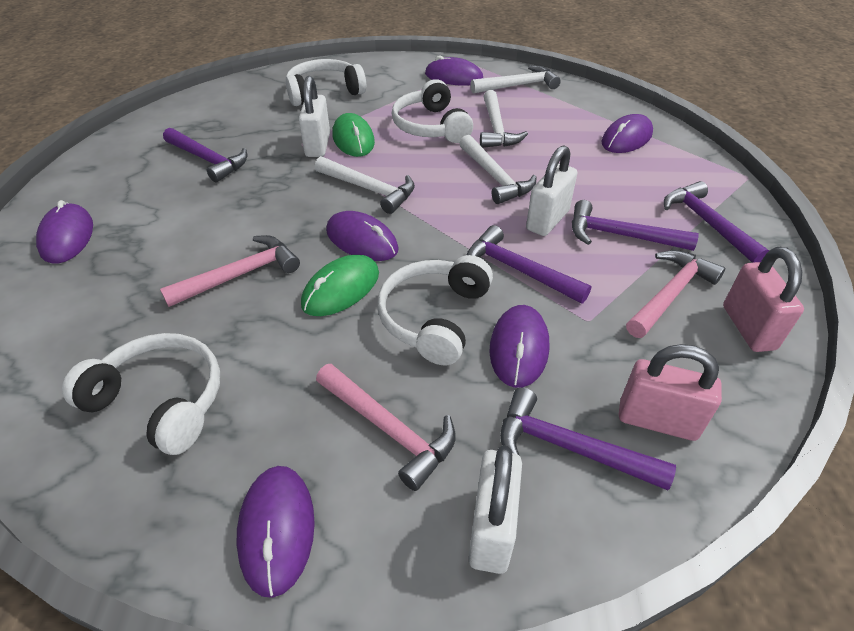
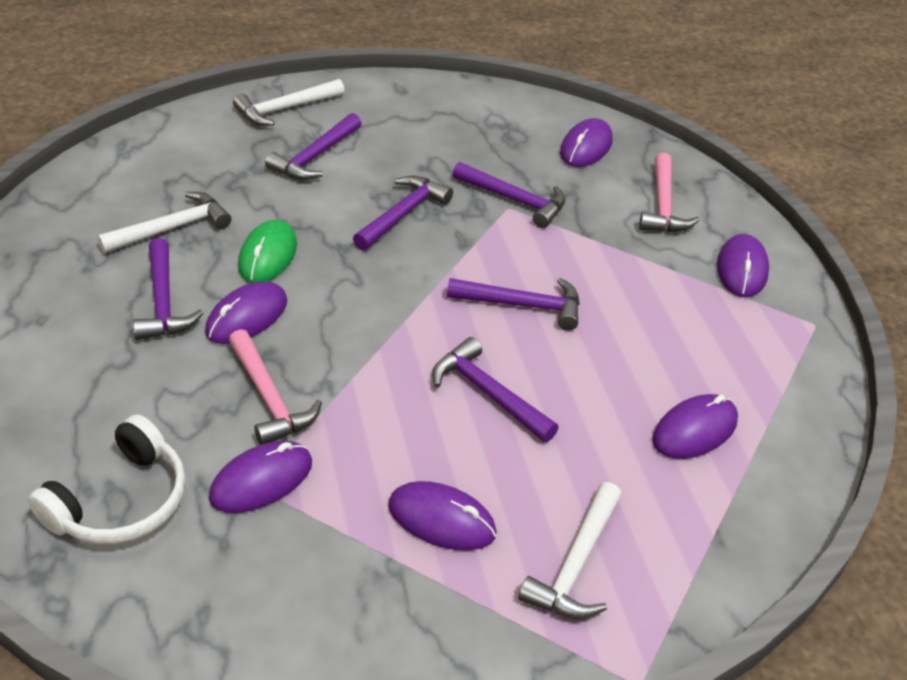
green mouse: 2 -> 1
pink hammer: 3 -> 2
pink padlock: 2 -> 0
purple hammer: 5 -> 6
white hammer: 4 -> 3
white headphones: 4 -> 1
white padlock: 3 -> 0

